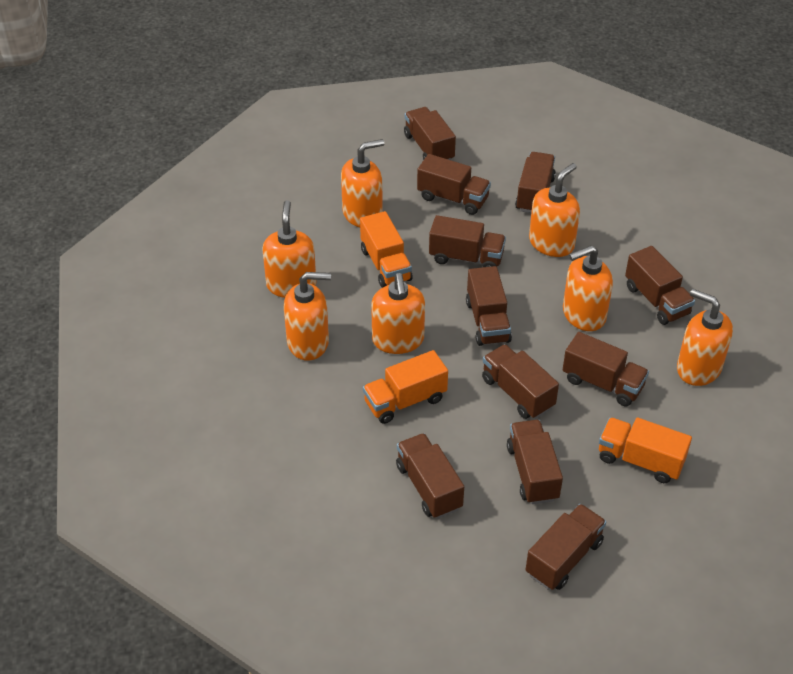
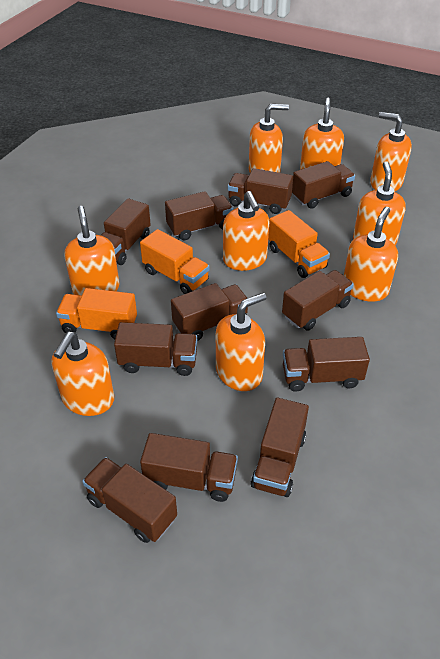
orange soap dispenser: 7 -> 9

